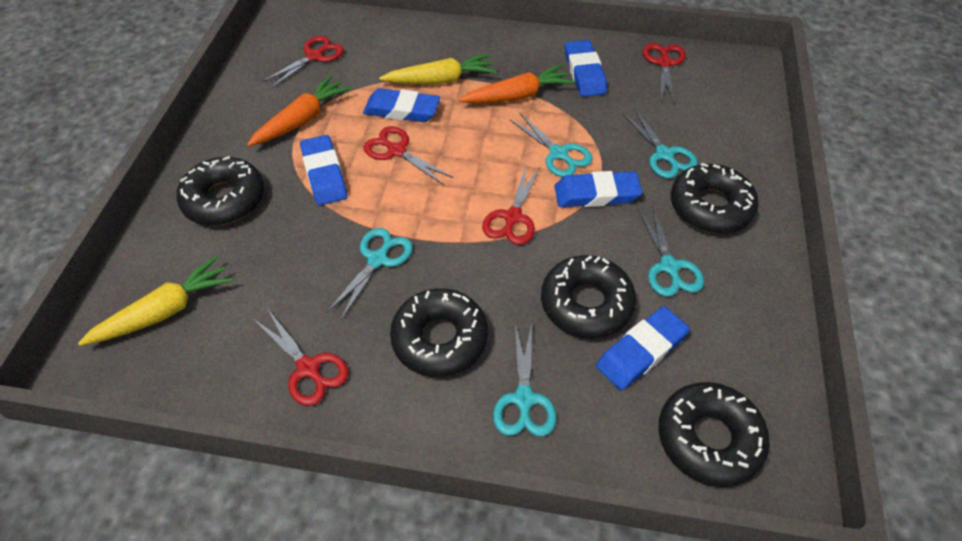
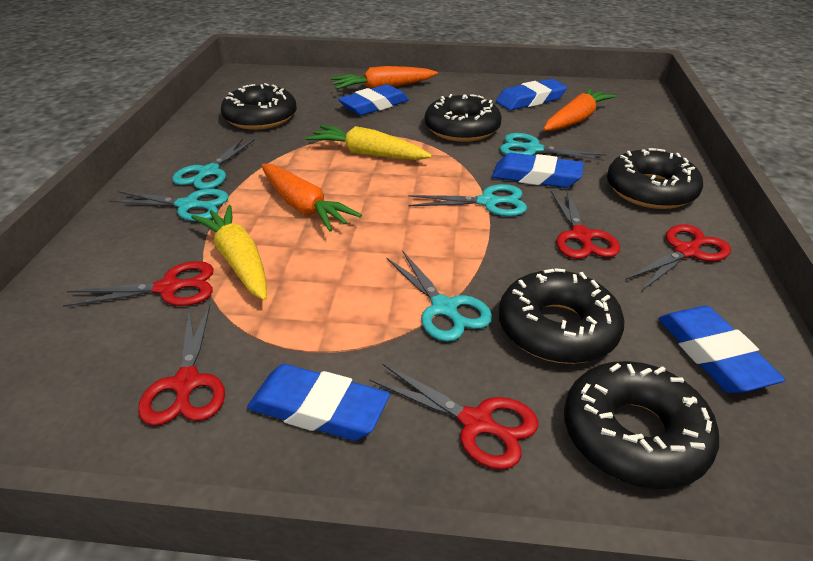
orange carrot: 2 -> 3

